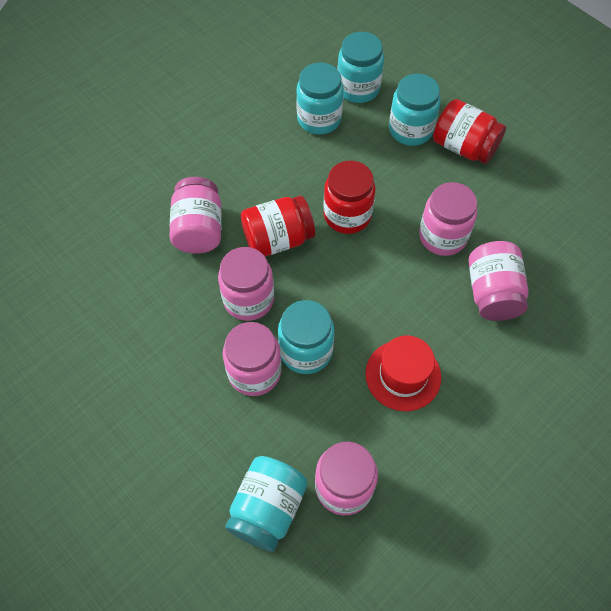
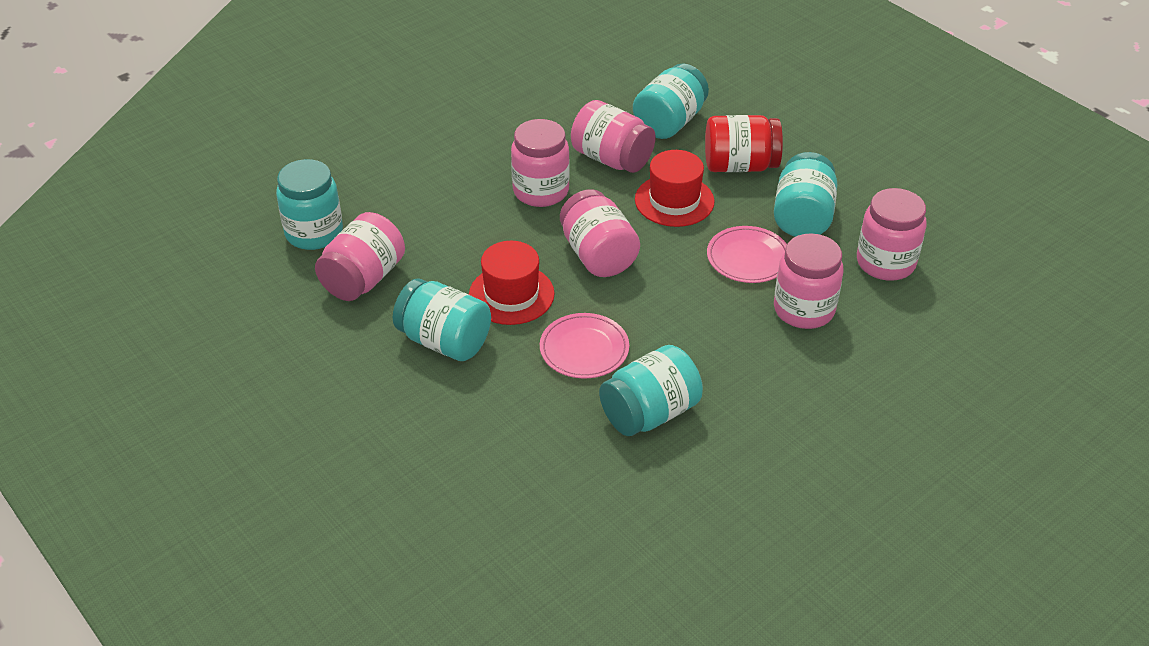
pink plate: 0 -> 2
red hat: 1 -> 2
red jar: 3 -> 1

